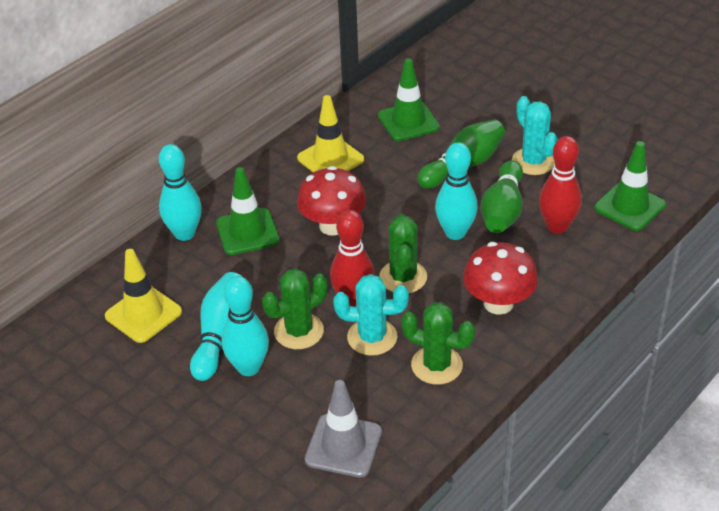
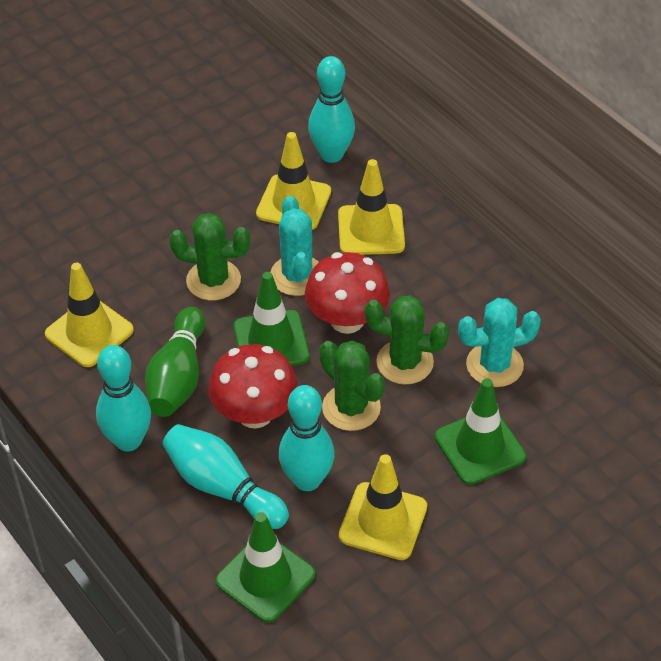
green bowling pin: 2 -> 1
grey traffic cone: 1 -> 0
red bowling pin: 2 -> 0
yellow traffic cone: 2 -> 4

